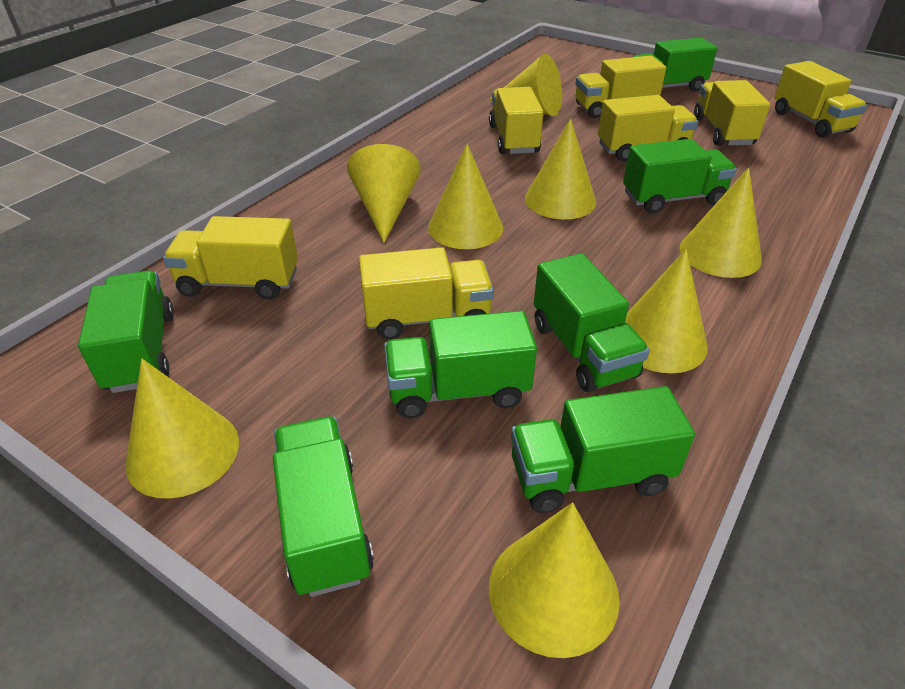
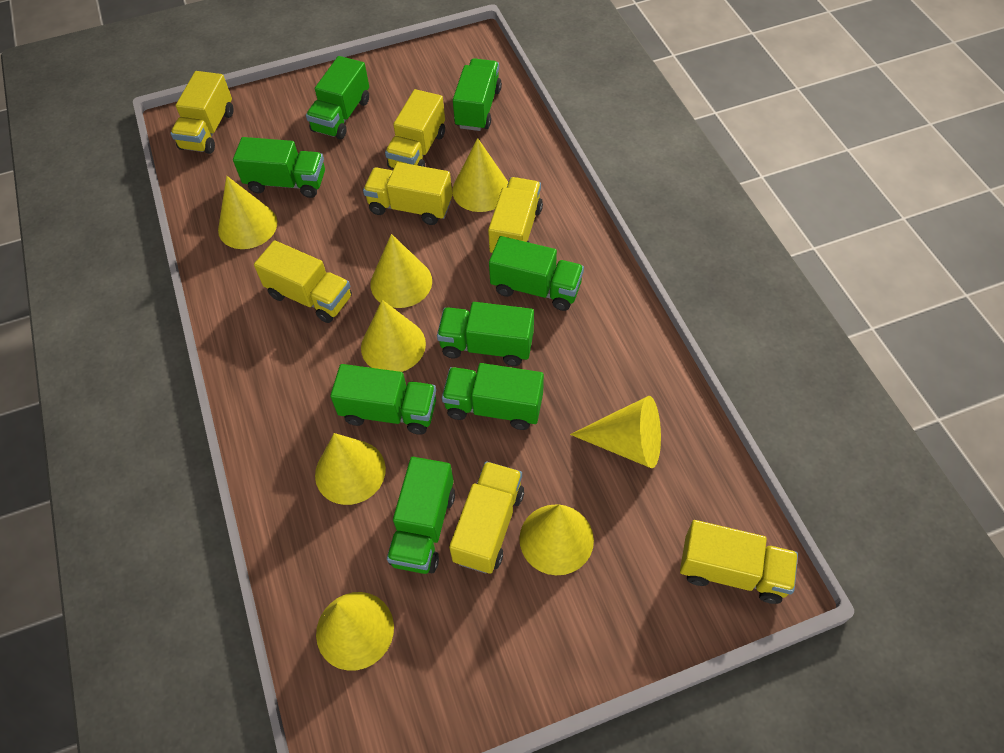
green truck: 7 -> 8

